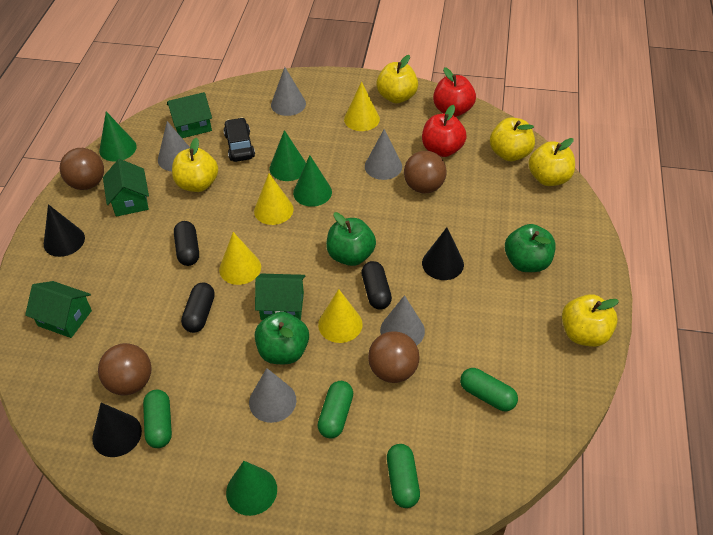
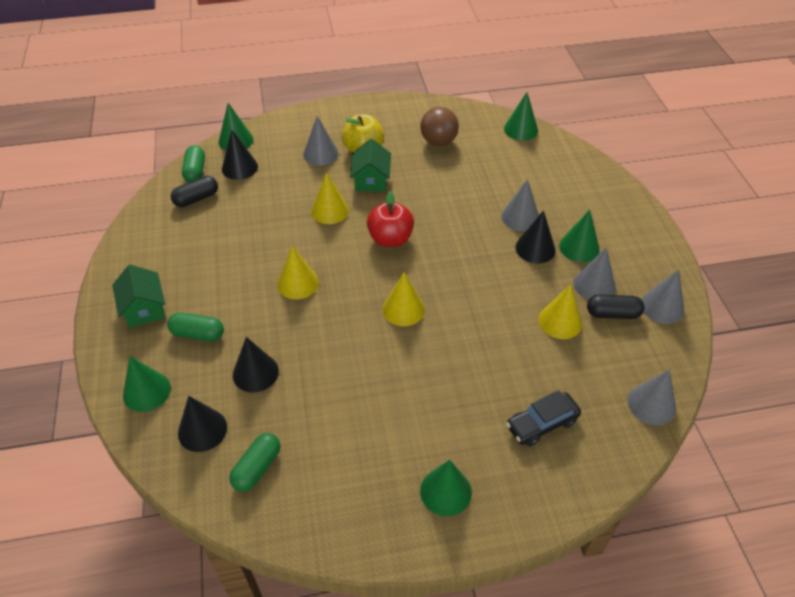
black capsule: 3 -> 2
black cone: 3 -> 4
brown ball: 4 -> 1
green apple: 3 -> 0
green capsule: 4 -> 3
green cone: 4 -> 5
green house: 4 -> 2
red apple: 2 -> 1
yellow apple: 5 -> 1

